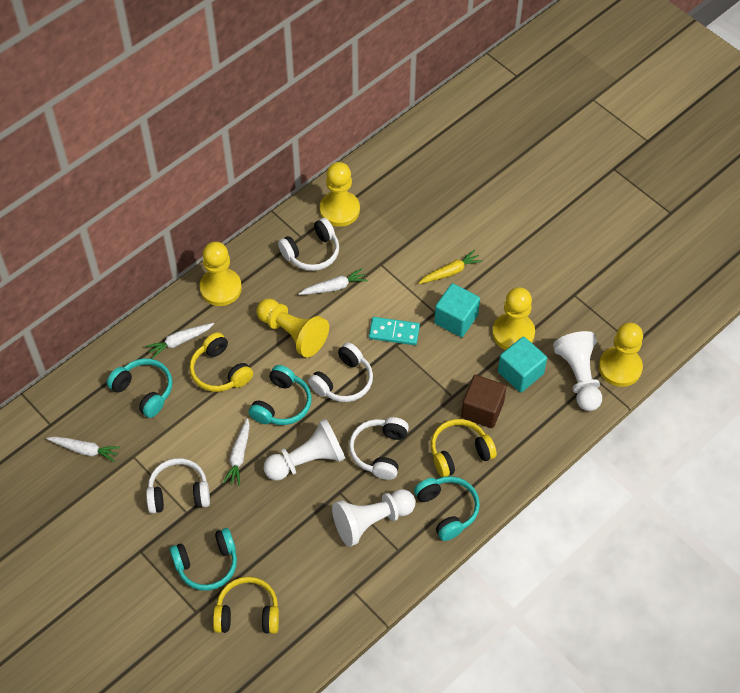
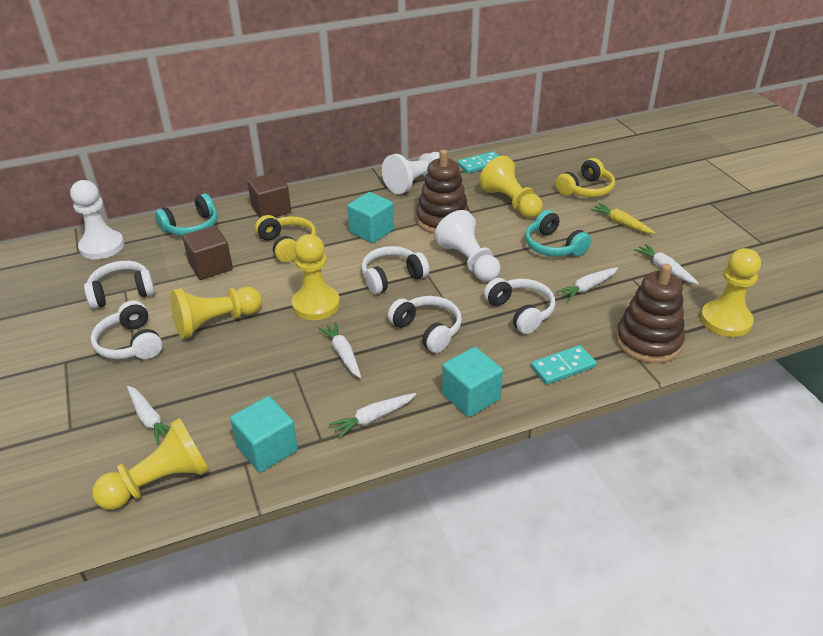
brown cube: 1 -> 2
brown stacking toy: 0 -> 2
turquoise cube: 2 -> 3
turquoise domino: 1 -> 2
turquoise headphones: 4 -> 2
white carrot: 4 -> 5
white headphones: 4 -> 5
yellow headphones: 3 -> 2

